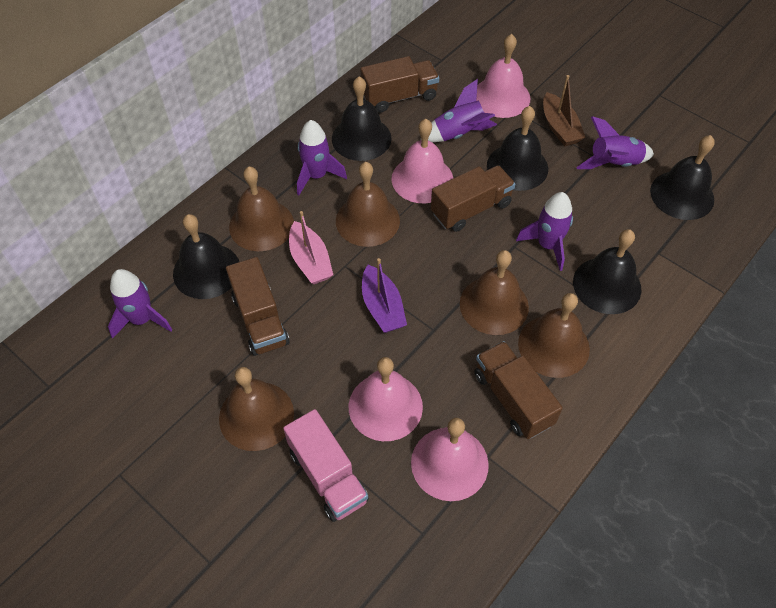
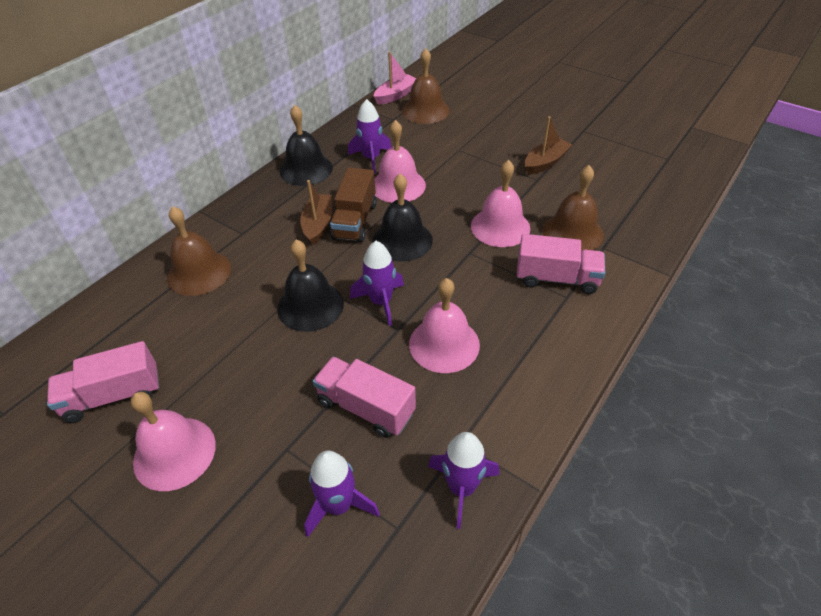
black bell: 5 -> 3
brown bell: 5 -> 3
brown boat: 1 -> 2
brown truck: 4 -> 1
pink truck: 1 -> 3
purple boat: 1 -> 0
purple rocket: 5 -> 4

